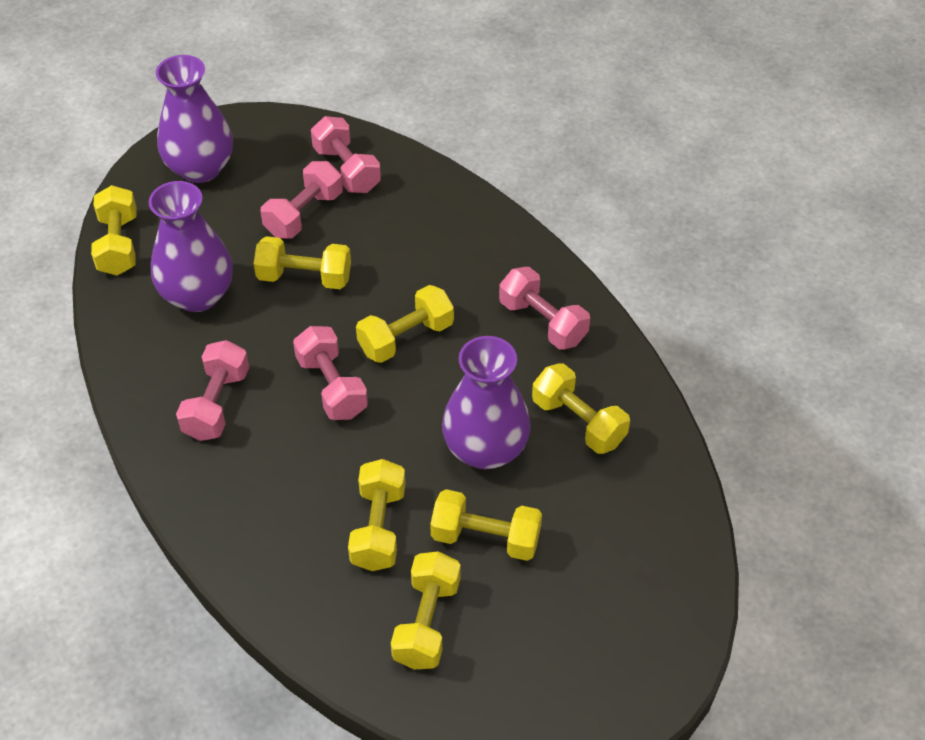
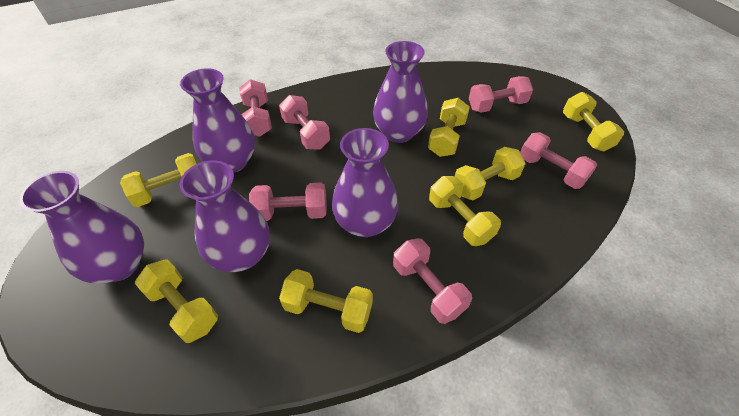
pink dumbbell: 5 -> 6
purple vase: 3 -> 5

